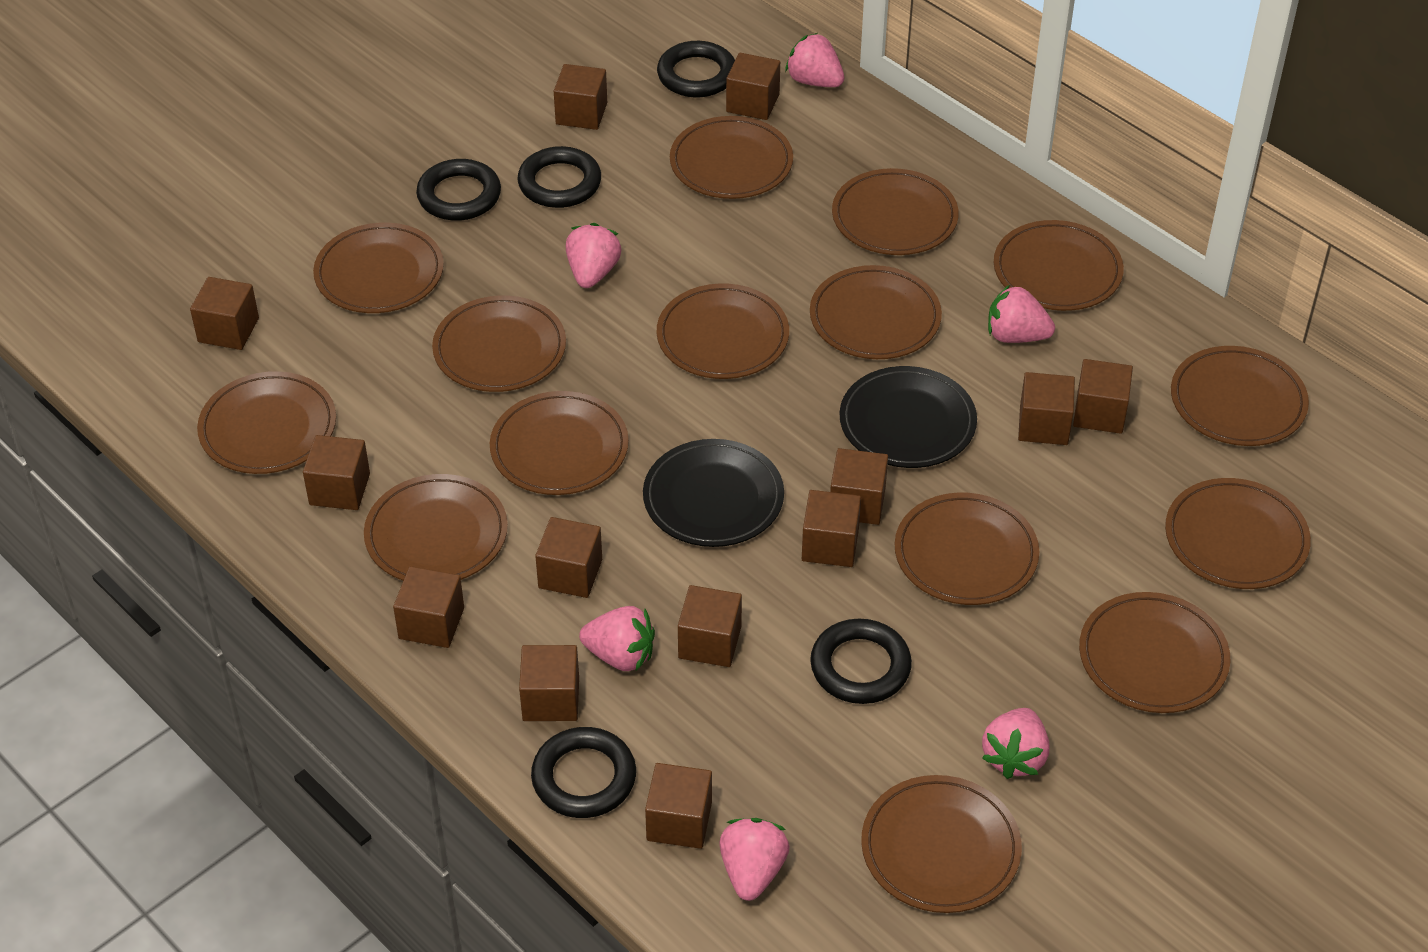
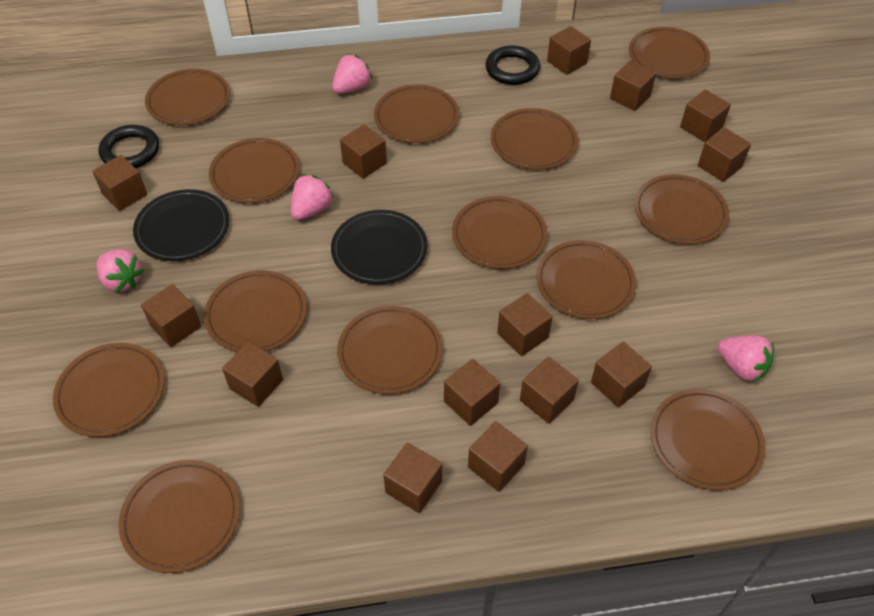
black ring: 5 -> 2
brown cube: 13 -> 14
brown plate: 15 -> 13
pink strawberry: 6 -> 4

